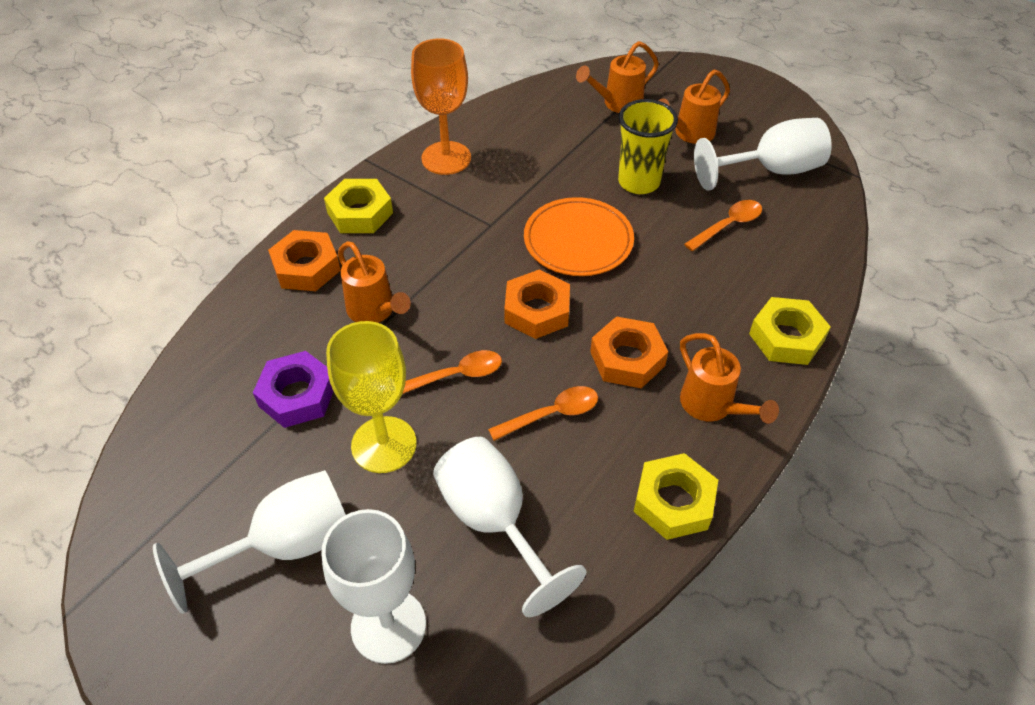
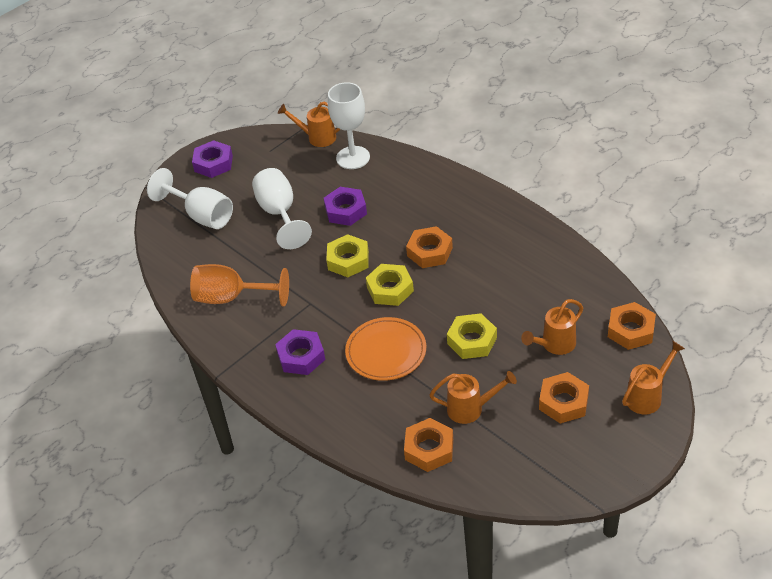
orange nut: 3 -> 4
orange spoon: 3 -> 0
purple nut: 1 -> 3
white goblet: 4 -> 3
yellow cup: 1 -> 0
yellow goblet: 1 -> 0

